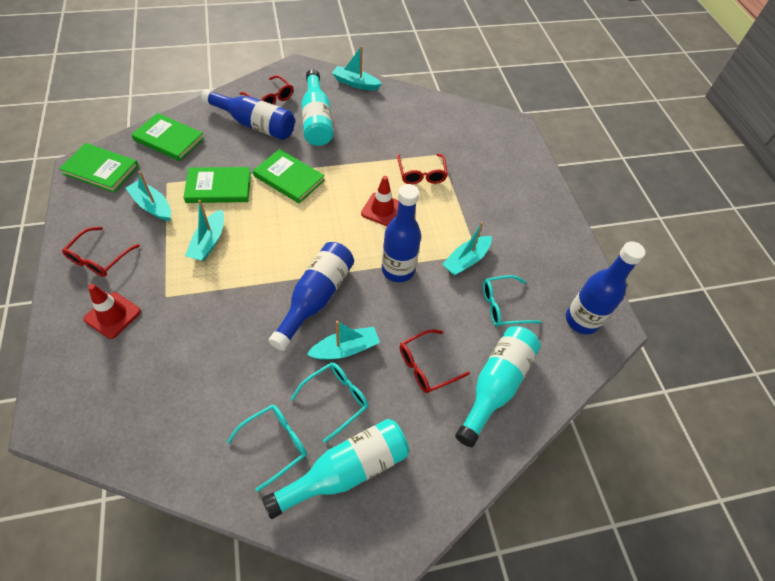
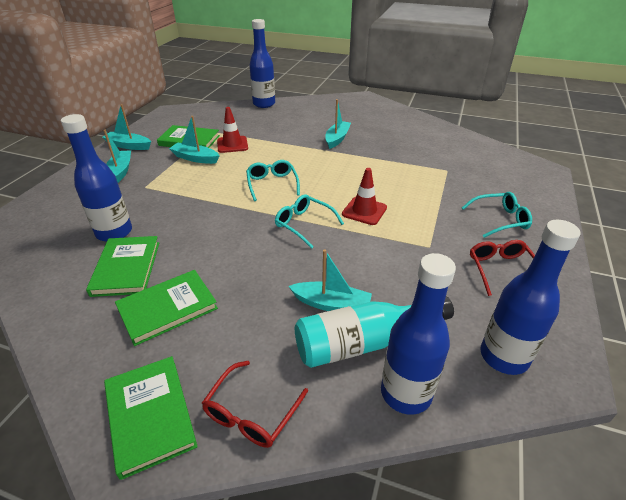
red glasses: 4 -> 2
turquoise bottle: 3 -> 1

